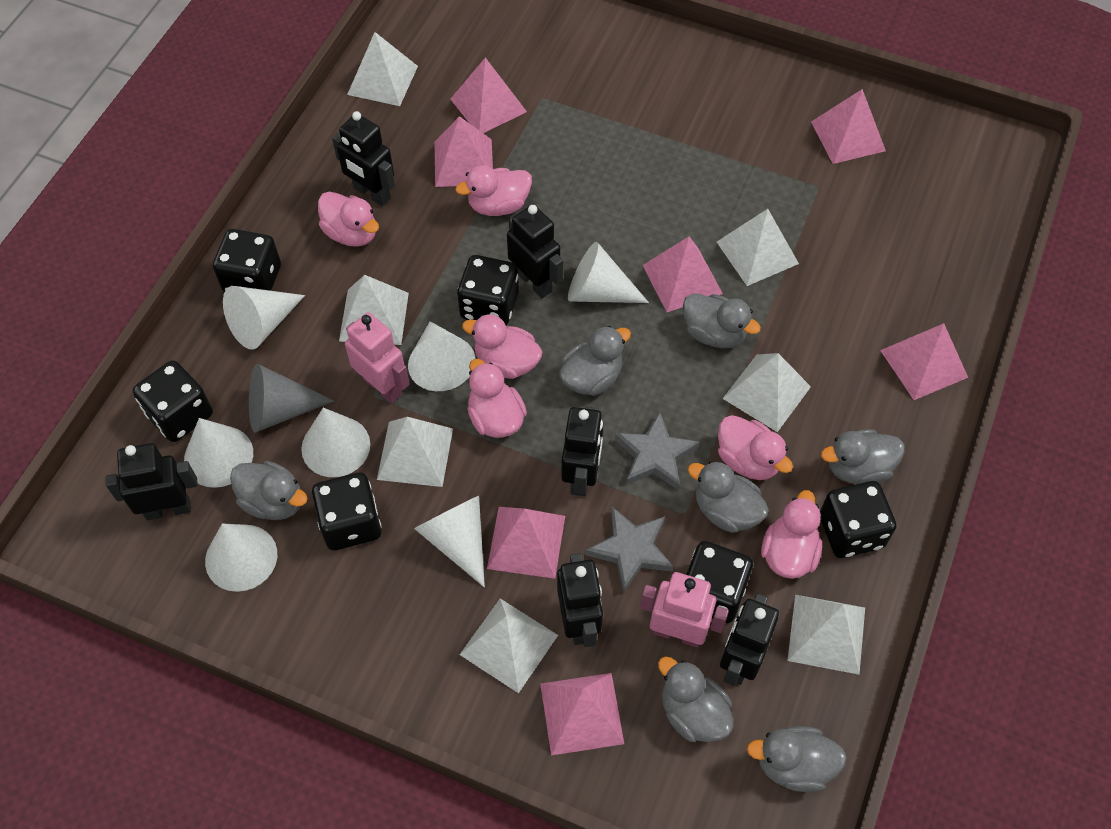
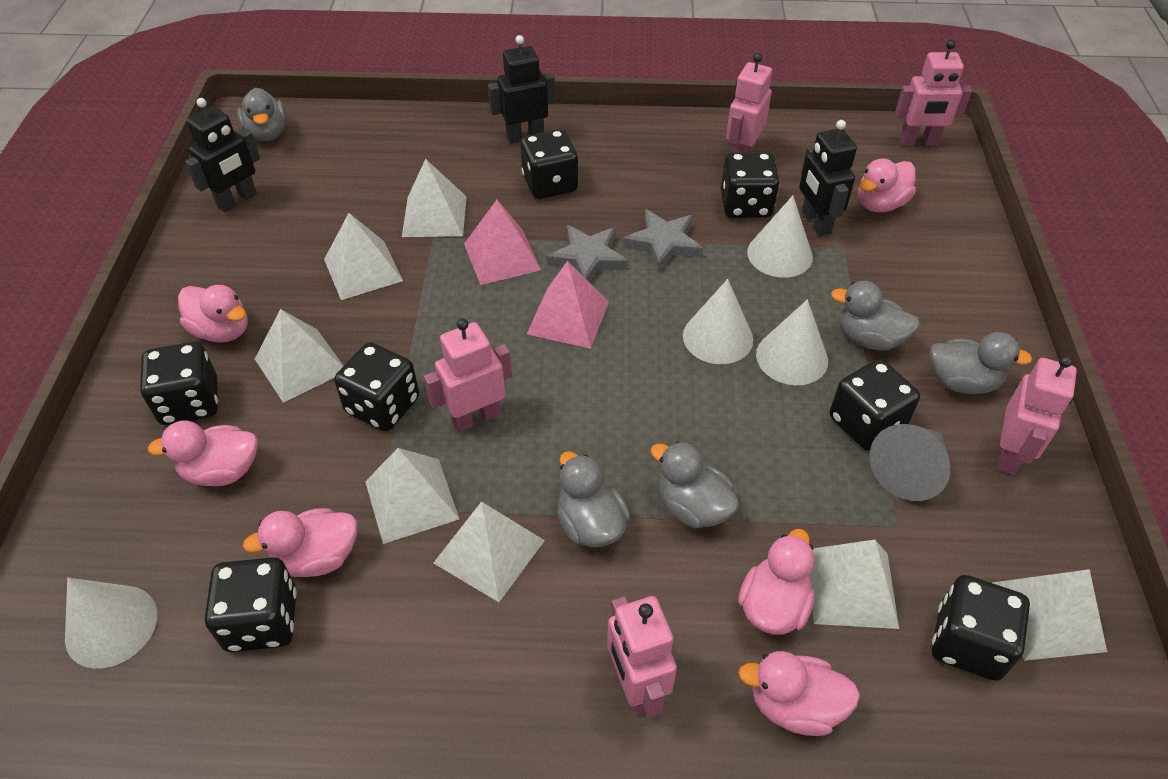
black dice: 6 -> 7
black robot: 6 -> 3
grey duck: 7 -> 5
pink pyramid: 7 -> 2
pink robot: 2 -> 5
white cone: 7 -> 4

